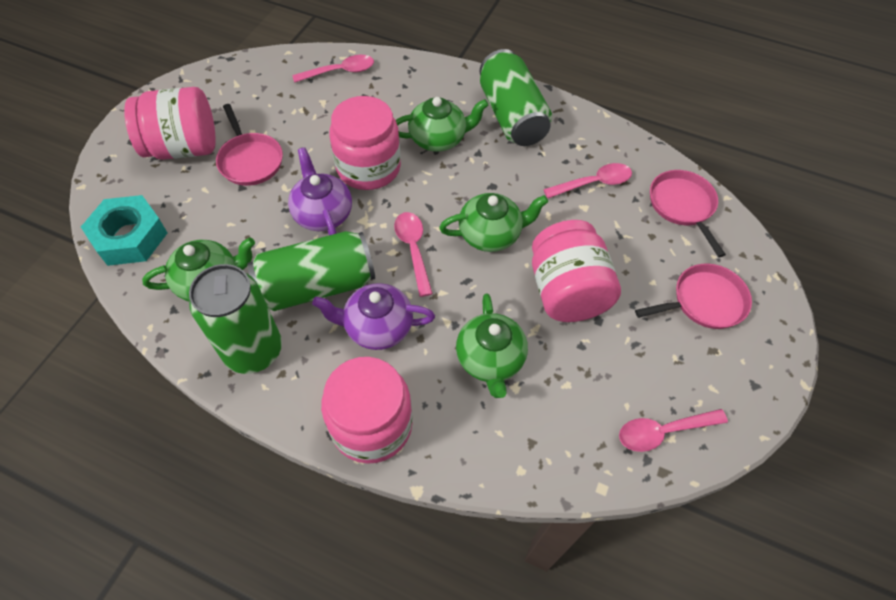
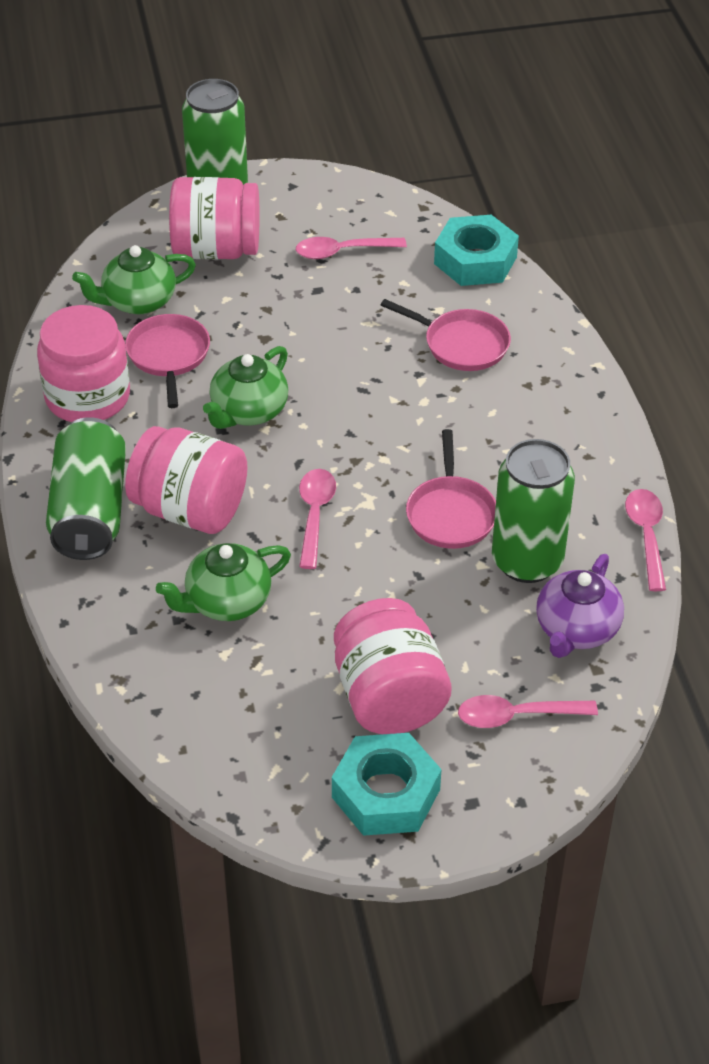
green teapot: 4 -> 3
purple teapot: 2 -> 1
turquoise nut: 1 -> 2

